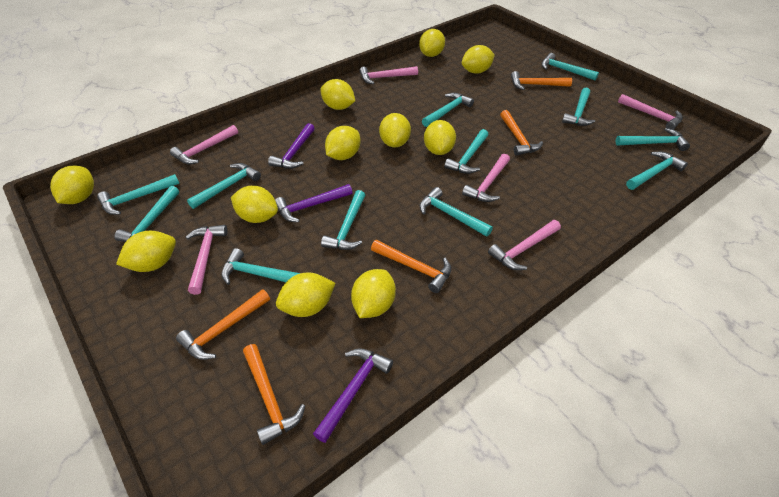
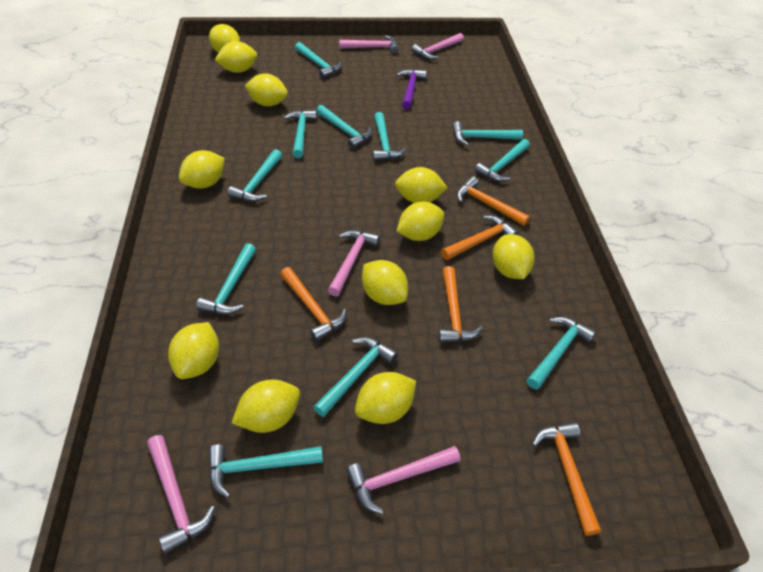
pink hammer: 6 -> 5
purple hammer: 3 -> 1
turquoise hammer: 12 -> 11

